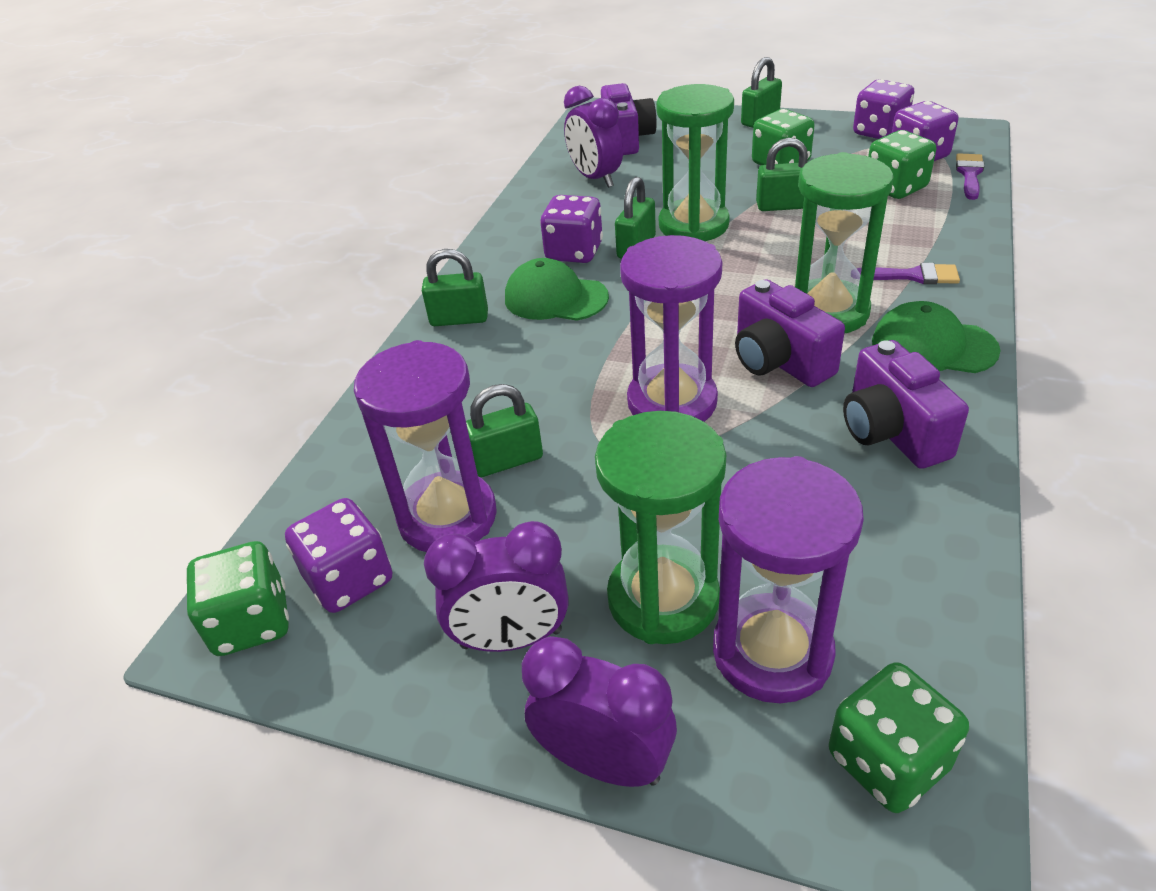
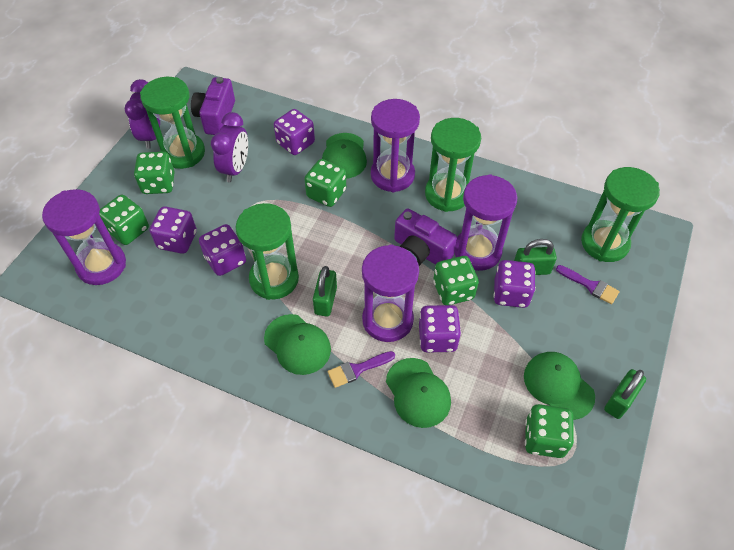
green cap: 2 -> 4
green dice: 4 -> 5
green hourglass: 3 -> 4
green padlock: 5 -> 3
purple camera: 3 -> 2
purple clock: 3 -> 2
purple dice: 4 -> 5
purple hourglass: 3 -> 4

